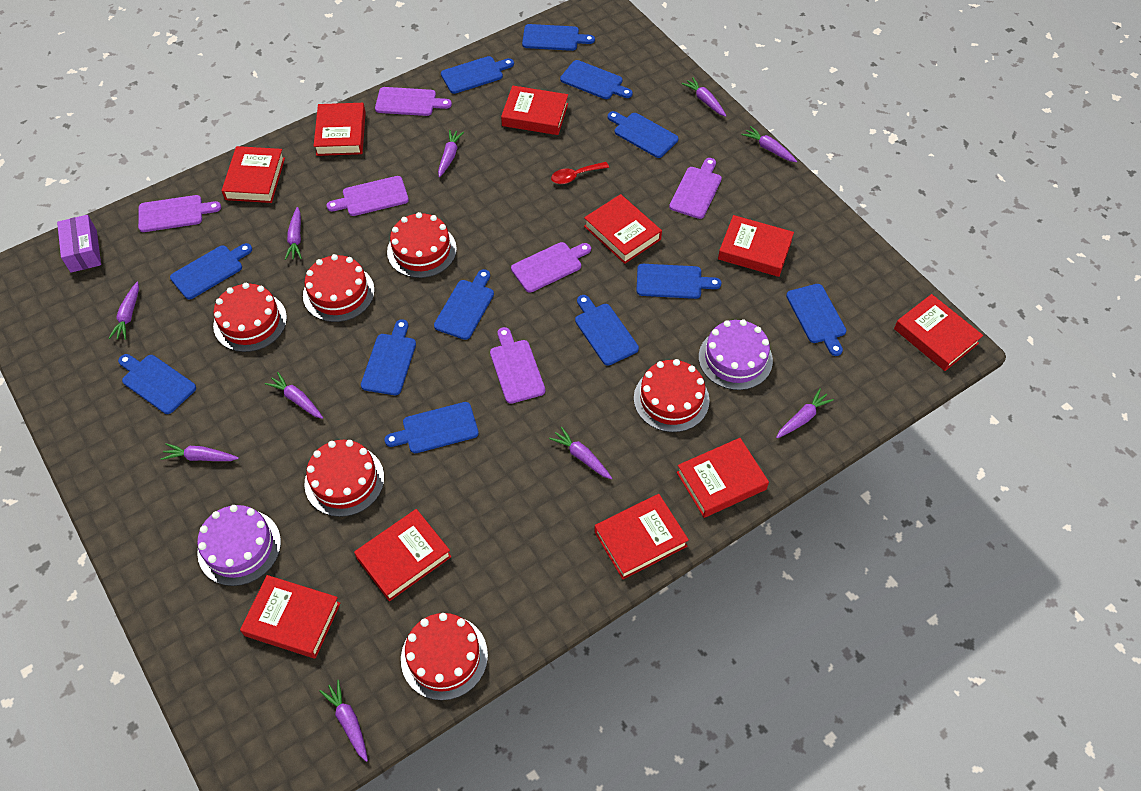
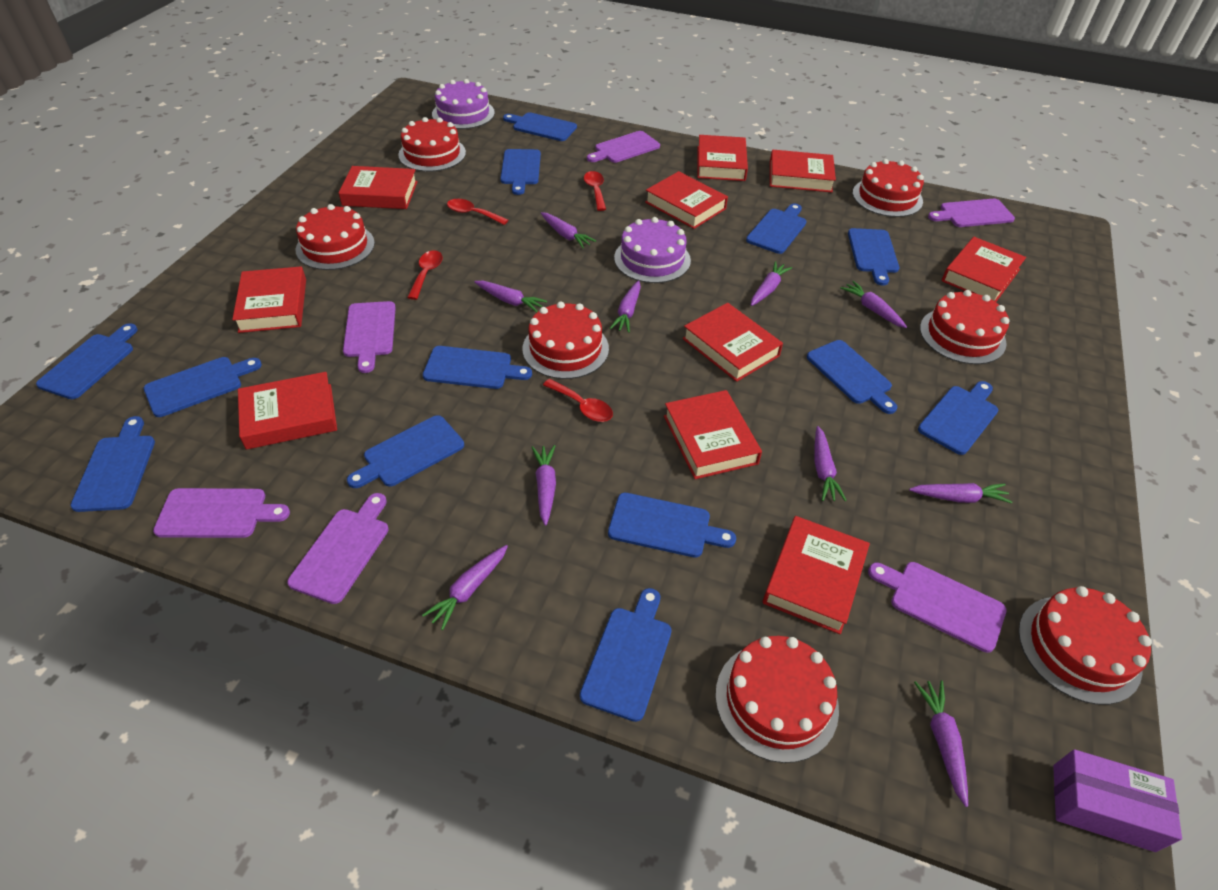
blue cutting board: 12 -> 13
red cake: 6 -> 7
red spoon: 1 -> 4

